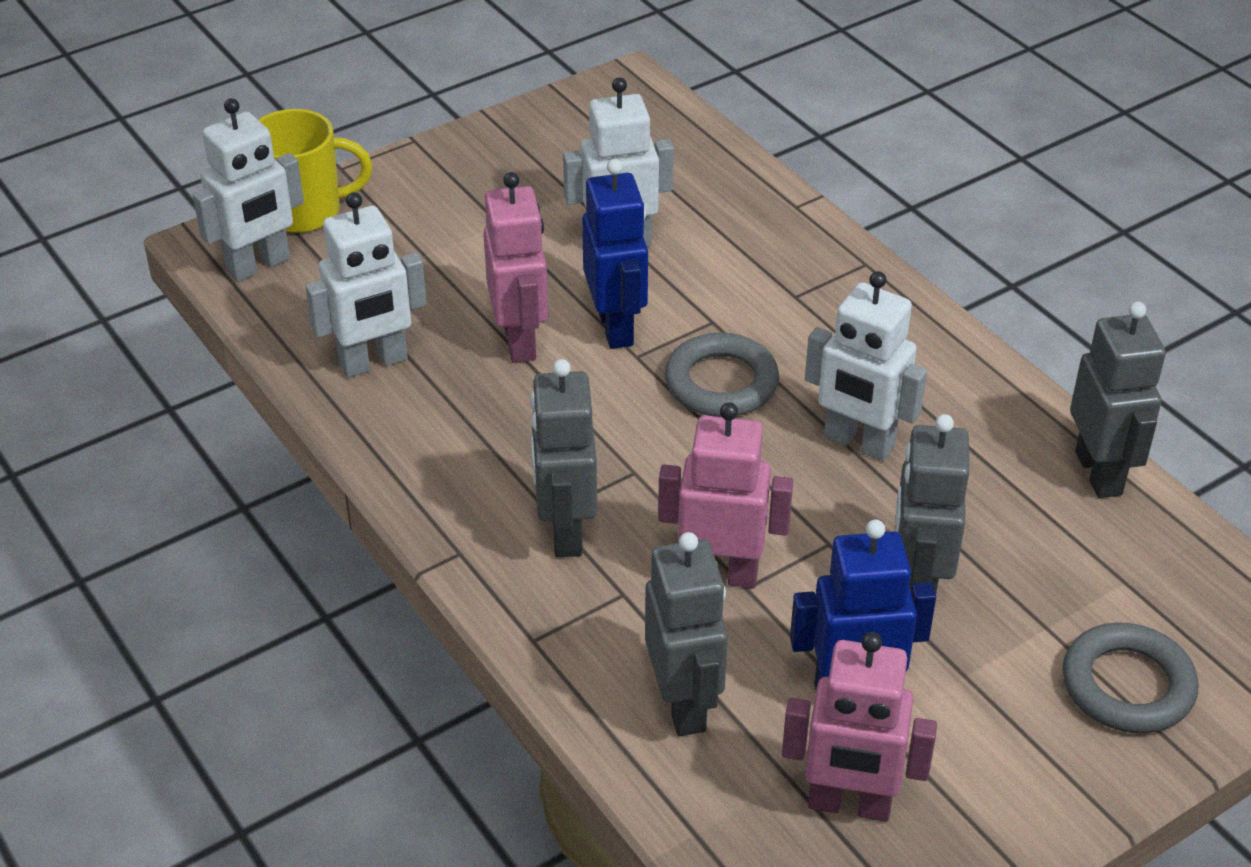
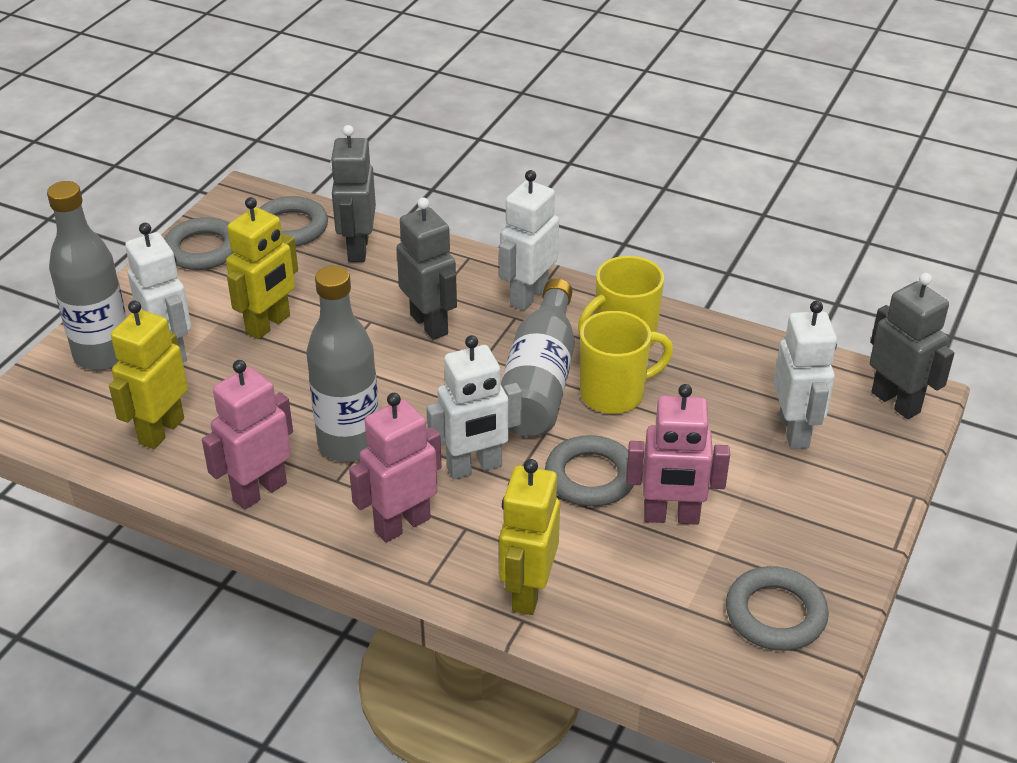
blue robot: 2 -> 0
grey bottle: 0 -> 3
grey ring: 2 -> 4
grey robot: 4 -> 3
yellow mug: 1 -> 2
yellow robot: 0 -> 3

